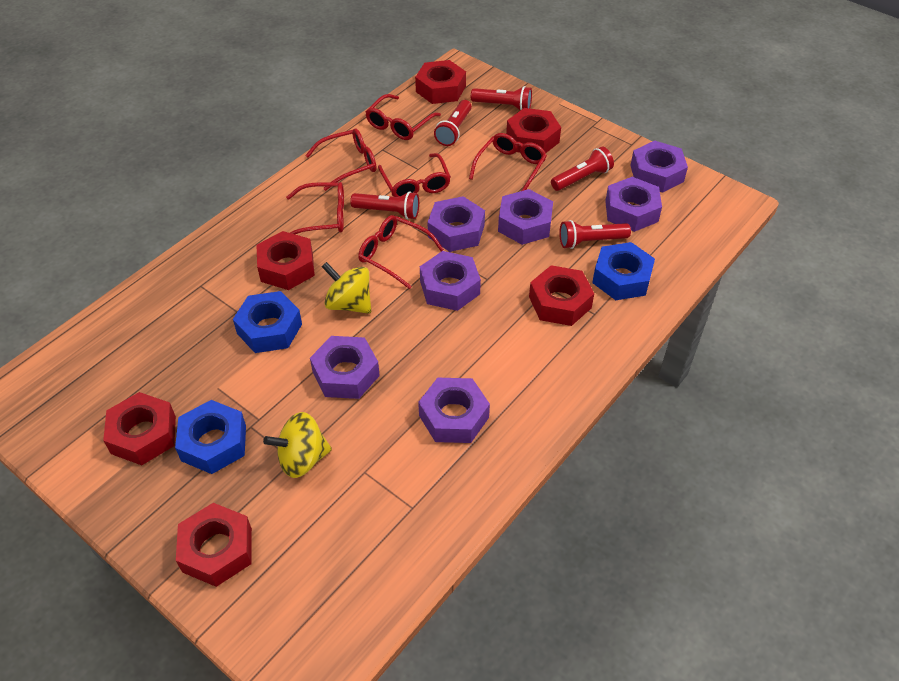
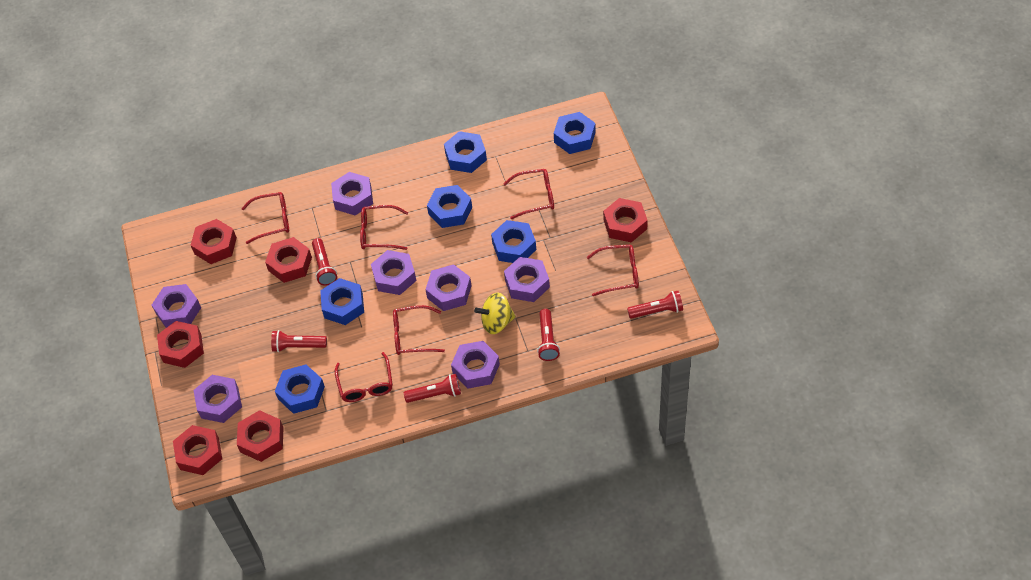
blue nut: 3 -> 6
yellow spinning top: 2 -> 1

